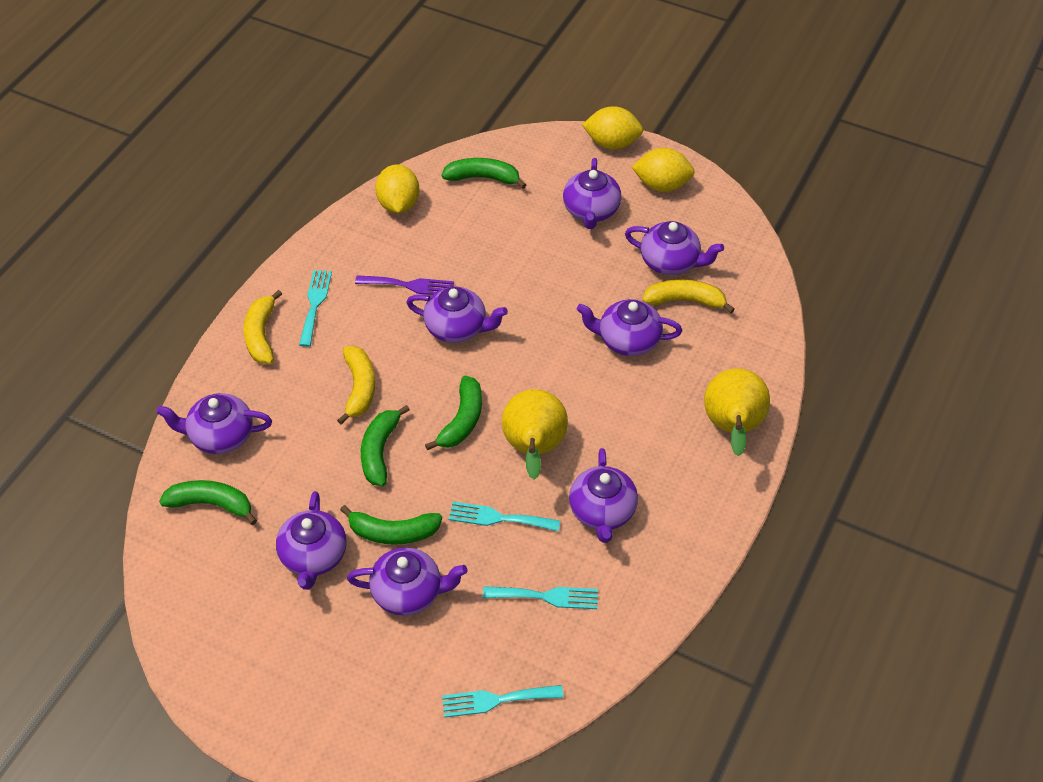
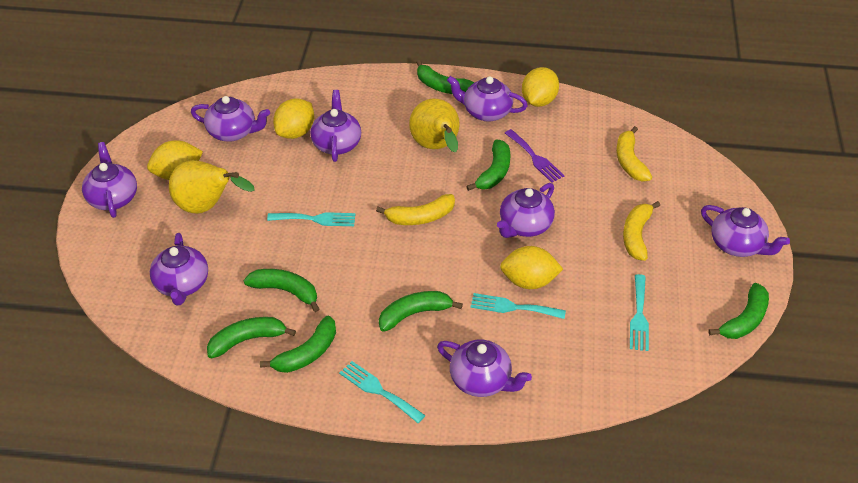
green banana: 5 -> 7
yellow lemon: 3 -> 4

